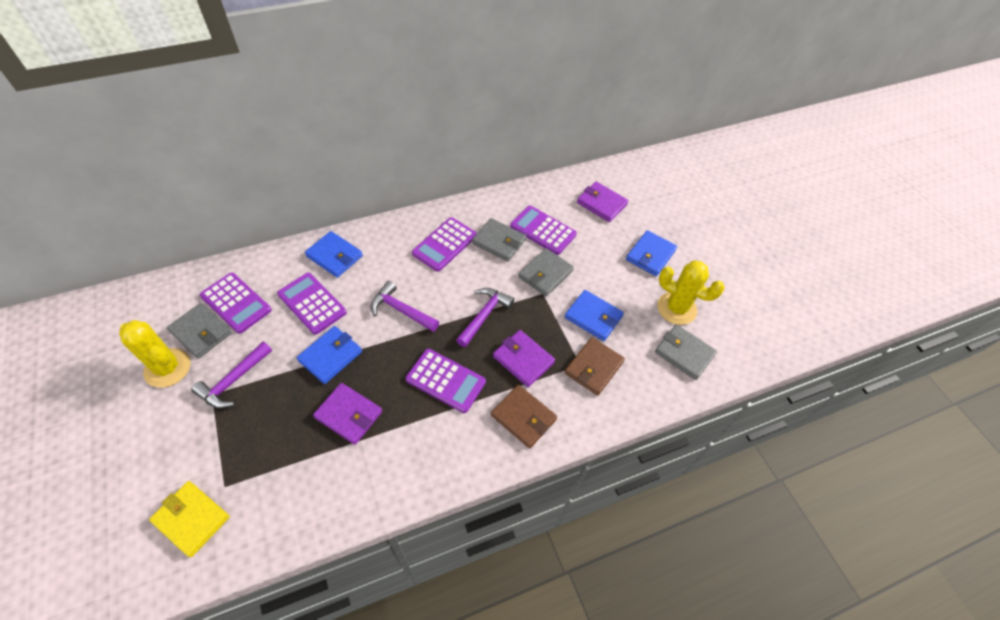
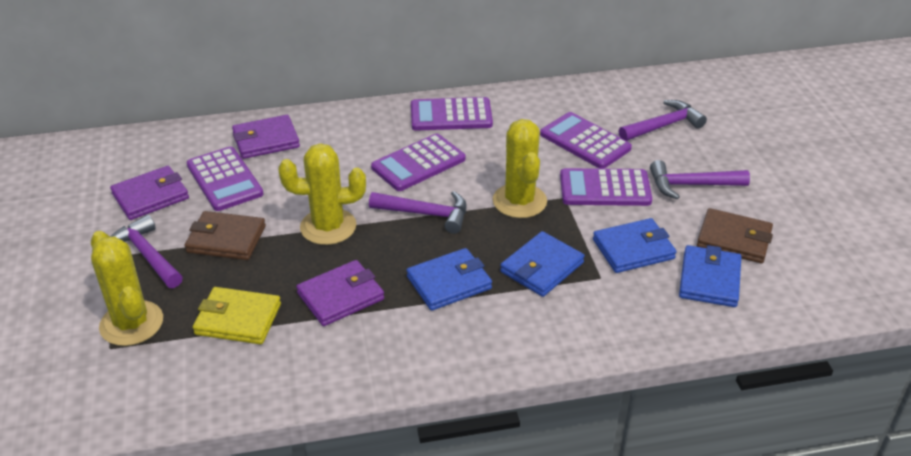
grey wallet: 4 -> 0
purple hammer: 3 -> 4
yellow cactus: 2 -> 3

